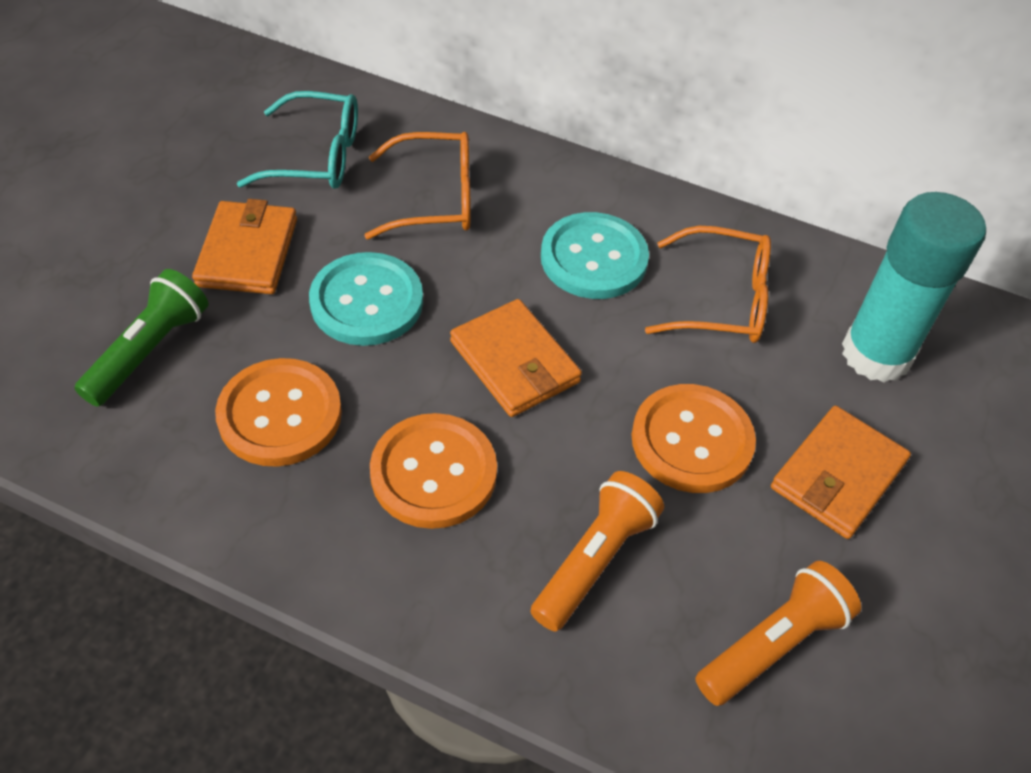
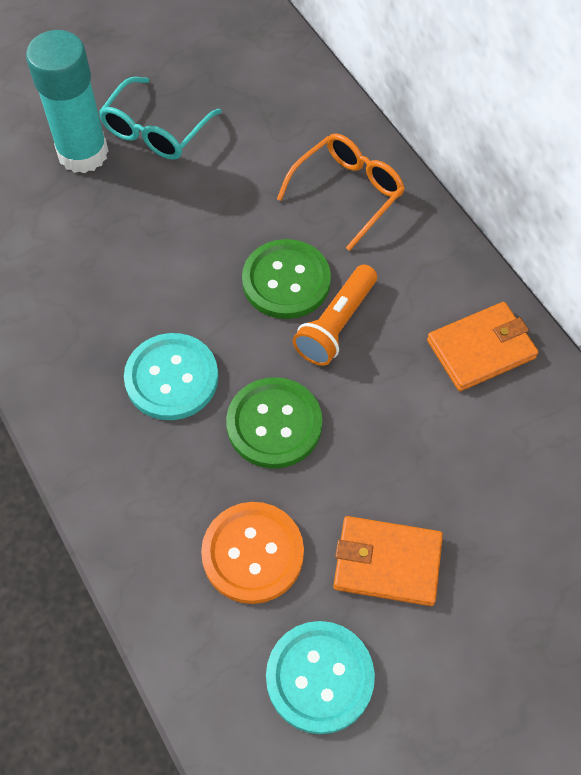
green button: 0 -> 2
green flashlight: 1 -> 0
orange button: 3 -> 1
orange flashlight: 2 -> 1
orange glasses: 2 -> 1
orange wallet: 3 -> 2

